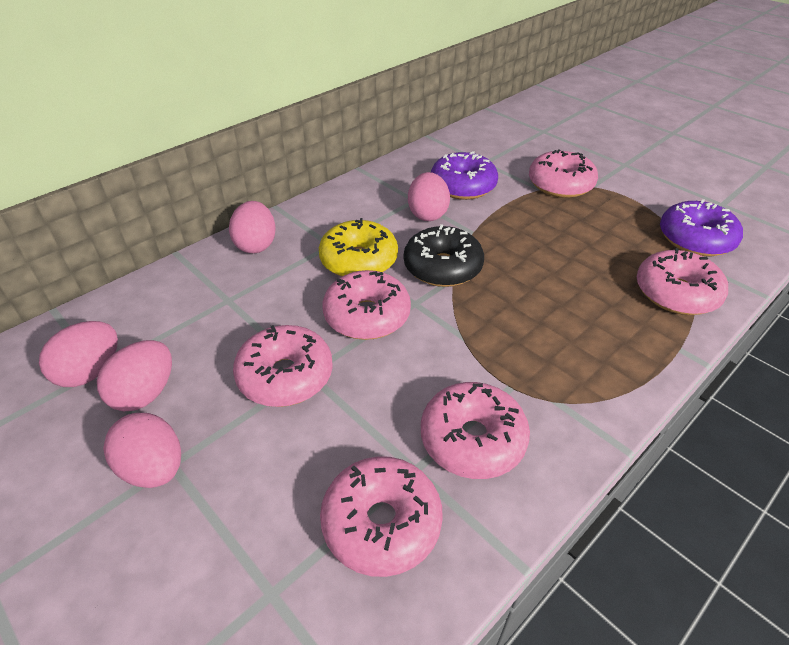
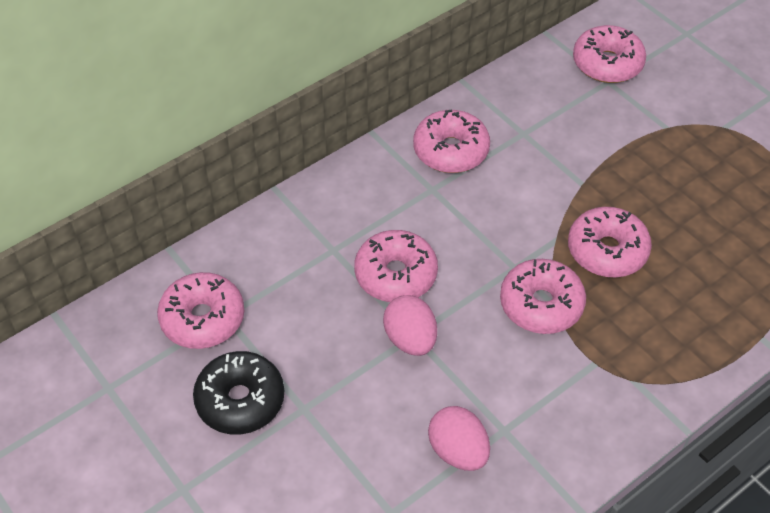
pink egg: 5 -> 2
purple donut: 2 -> 0
yellow donut: 1 -> 0

